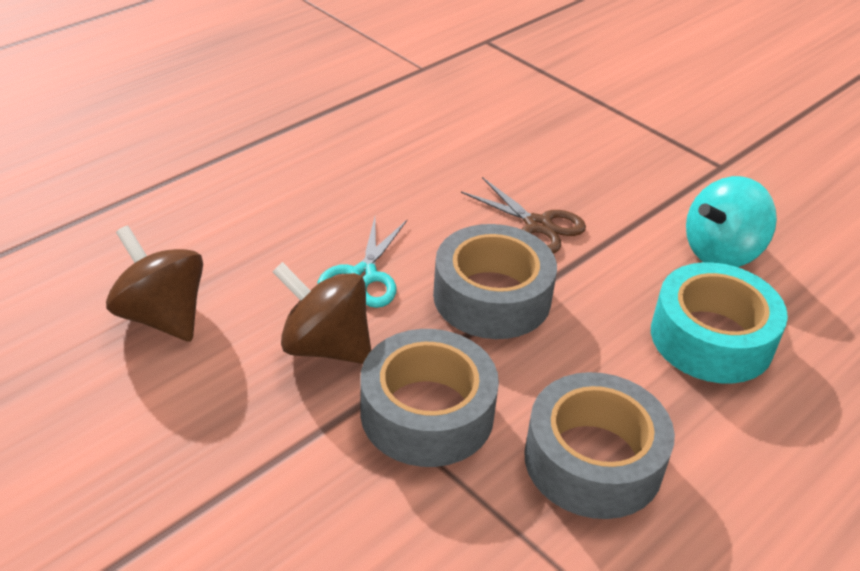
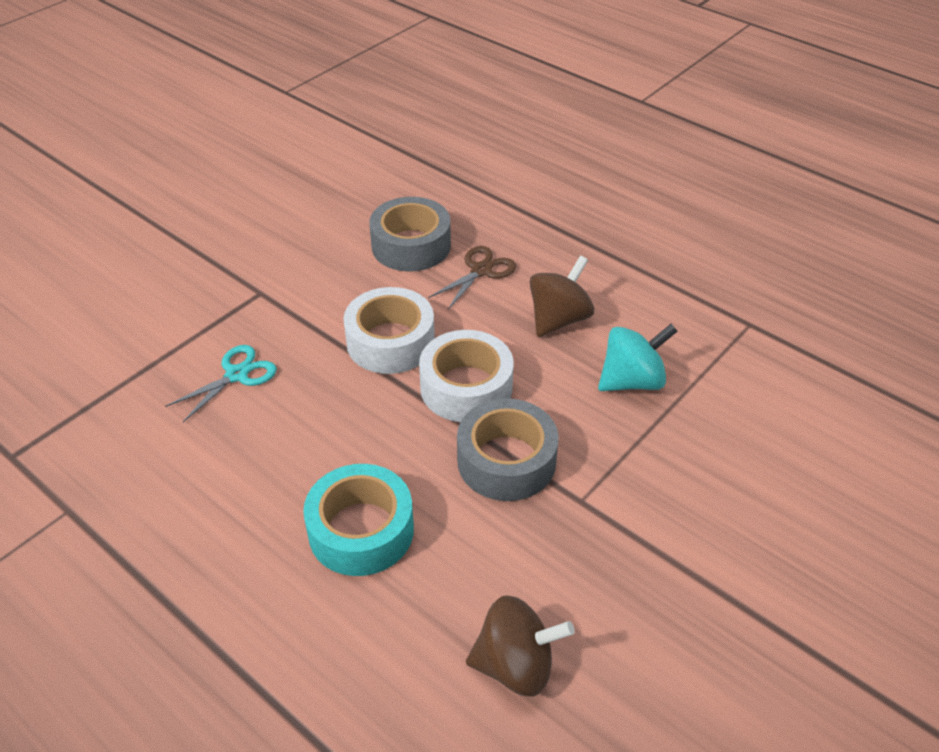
grey tape: 3 -> 2
white tape: 0 -> 2

